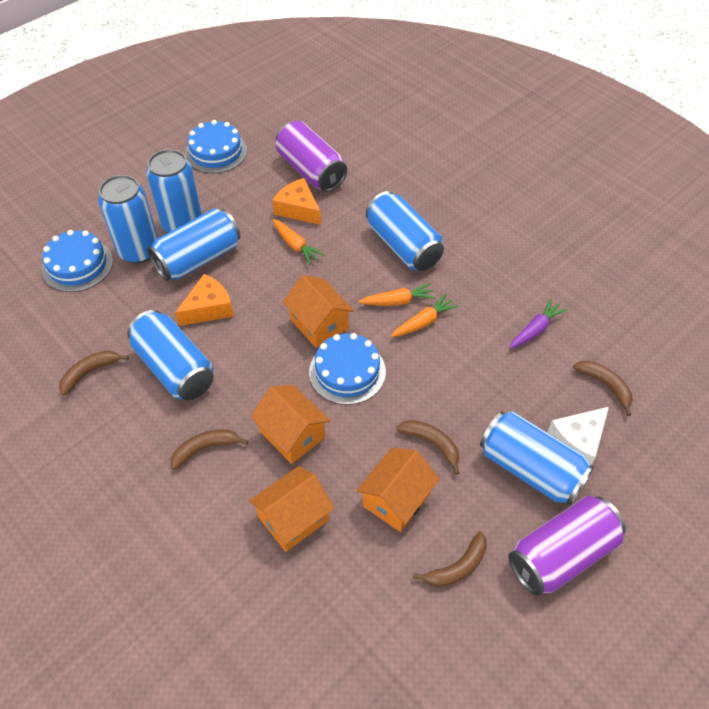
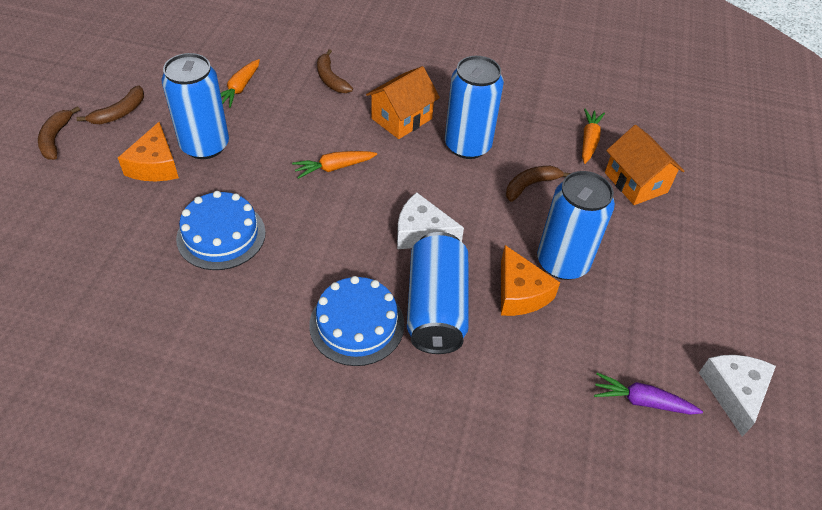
blue cake: 3 -> 2
blue can: 6 -> 4
brown banana: 5 -> 4
orange house: 4 -> 2
purple can: 2 -> 0
white cheese: 1 -> 2

